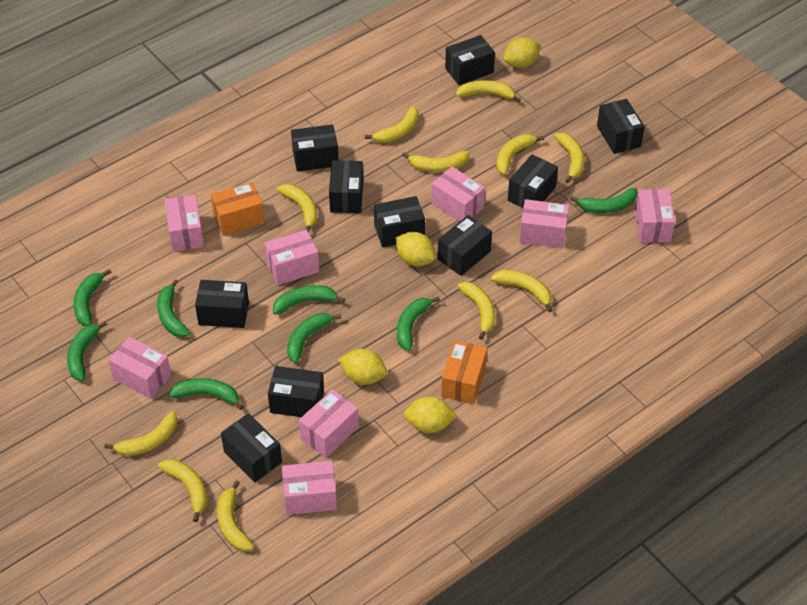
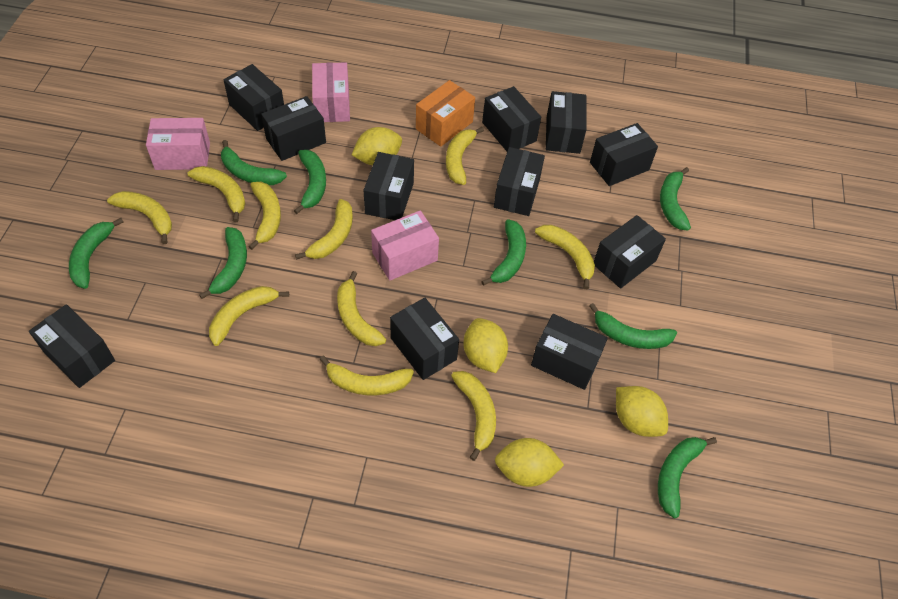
black box: 10 -> 11
orange box: 2 -> 1
pink box: 8 -> 3
yellow banana: 11 -> 10

